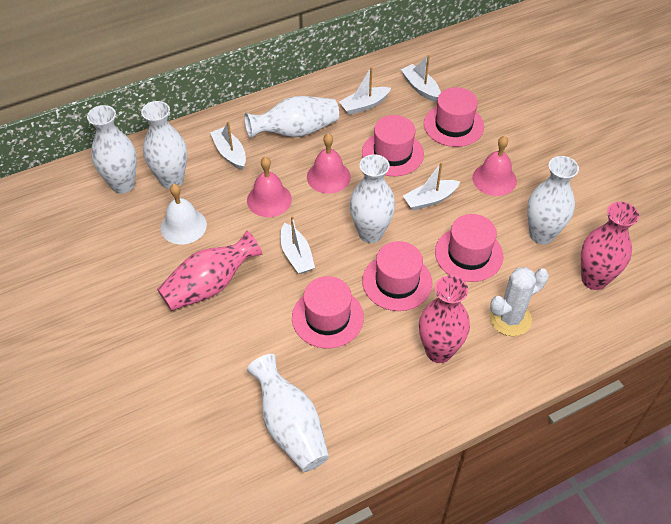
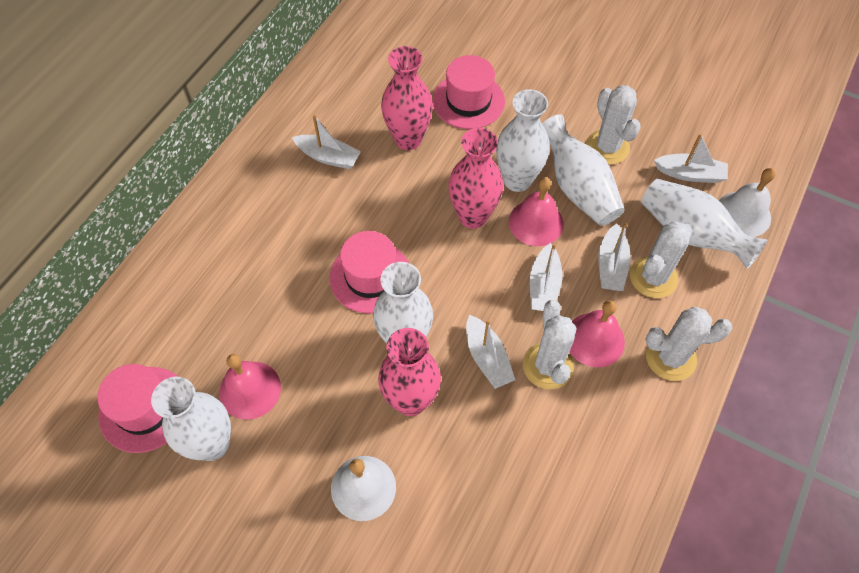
pink hat: 5 -> 3
white bell: 1 -> 2
white cactus: 1 -> 4
white vase: 6 -> 5

